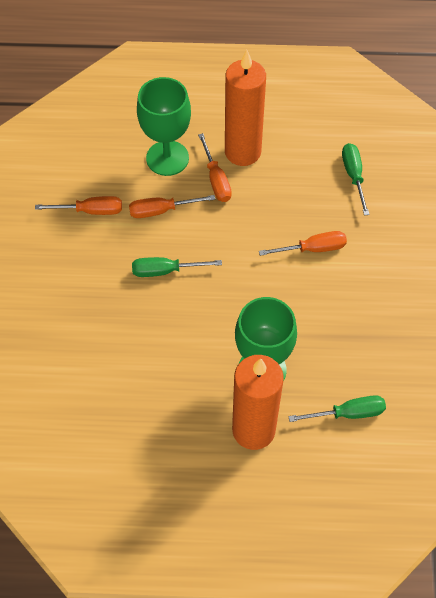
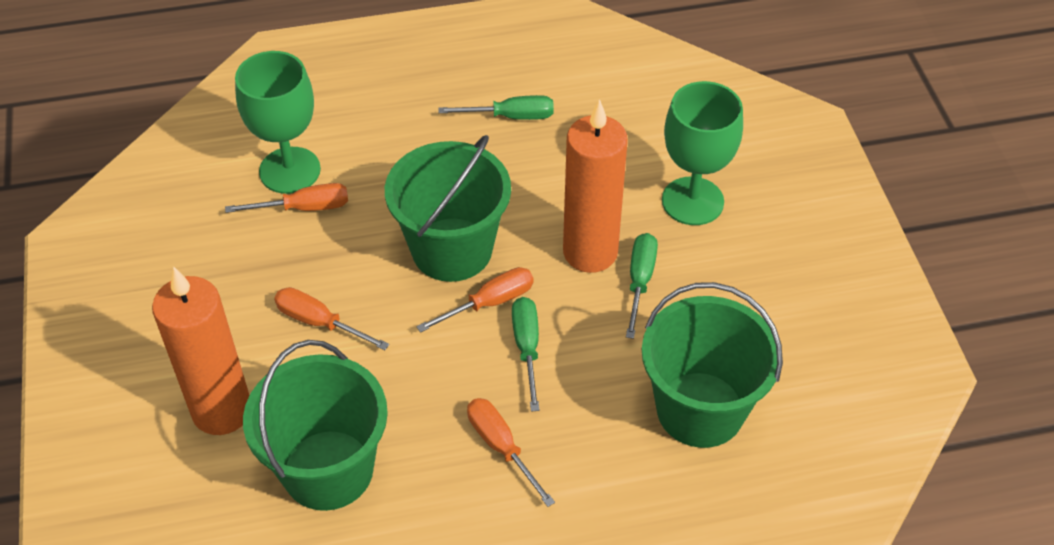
green bucket: 0 -> 3

